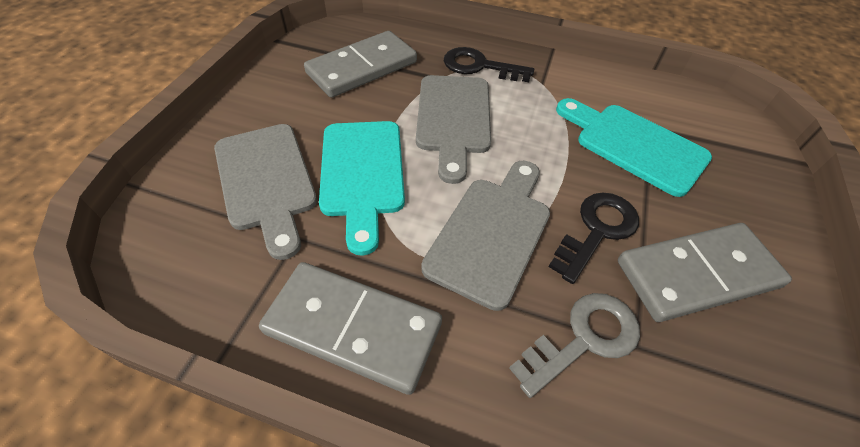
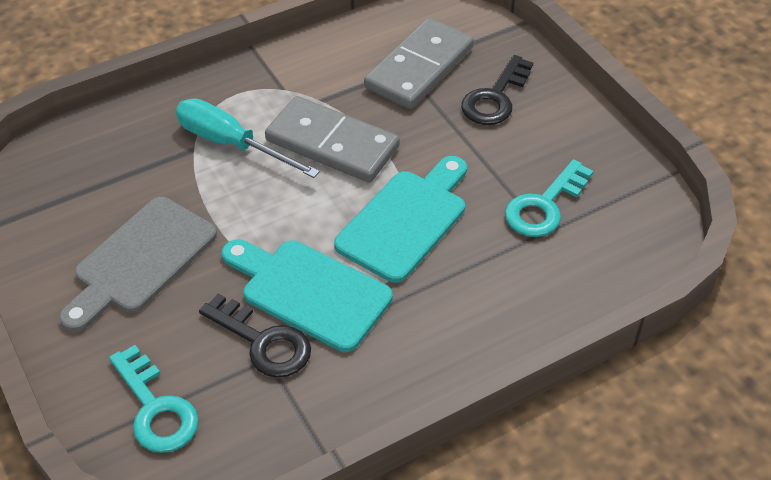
grey cutting board: 3 -> 1
grey domino: 3 -> 2
grey key: 1 -> 0
turquoise key: 0 -> 2
turquoise screwdriver: 0 -> 1

